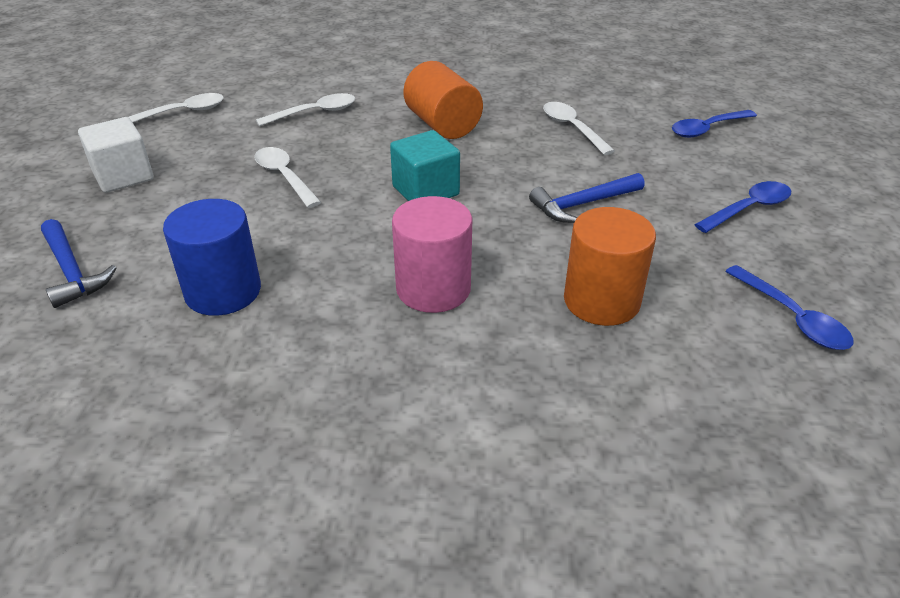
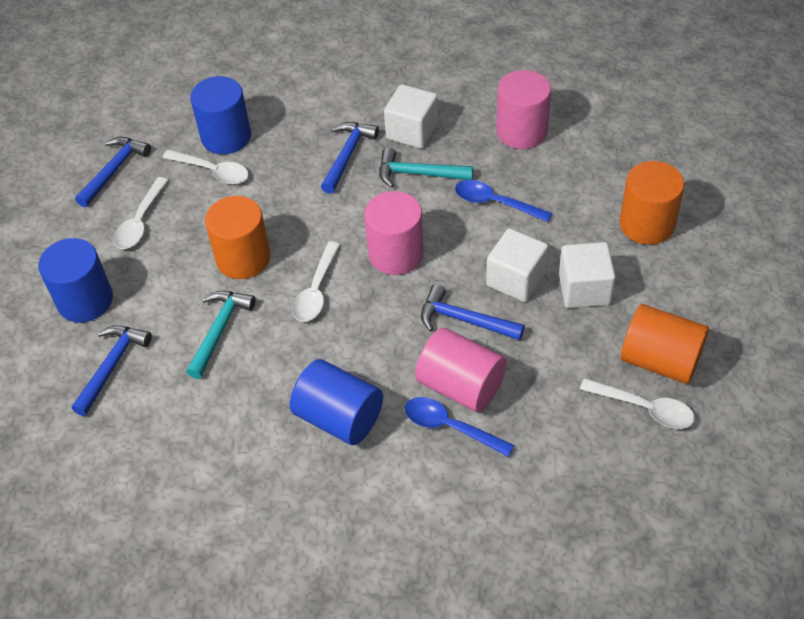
blue cylinder: 1 -> 3
blue hammer: 2 -> 4
blue spoon: 3 -> 2
orange cylinder: 2 -> 3
pink cylinder: 1 -> 3
turquoise cube: 1 -> 0
turquoise hammer: 0 -> 2
white cube: 1 -> 3

